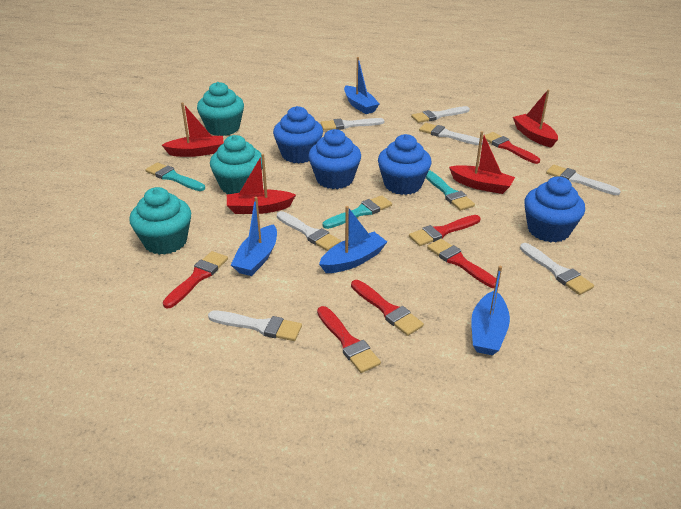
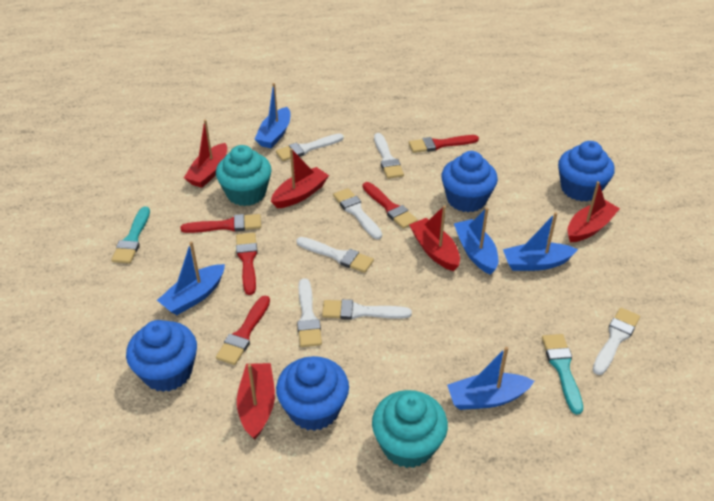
blue boat: 4 -> 5
red boat: 4 -> 5
red brush: 6 -> 5
turquoise brush: 3 -> 2
turquoise cupcake: 3 -> 2

